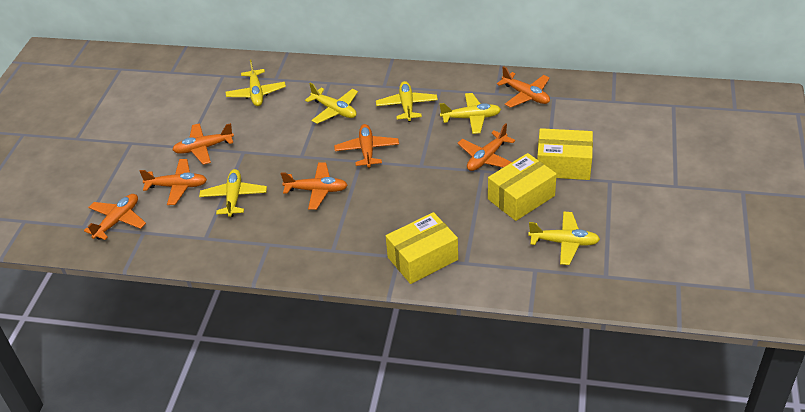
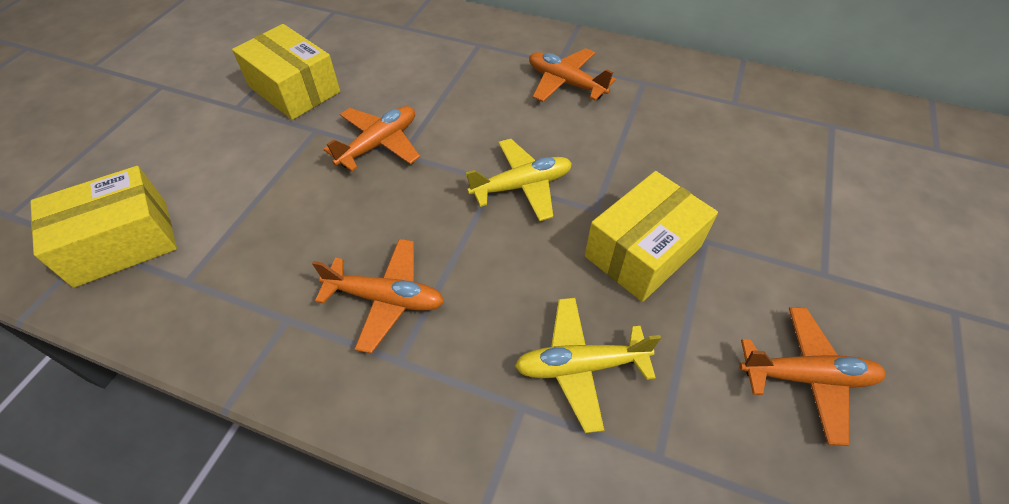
orange plane: 7 -> 4
yellow plane: 6 -> 2

